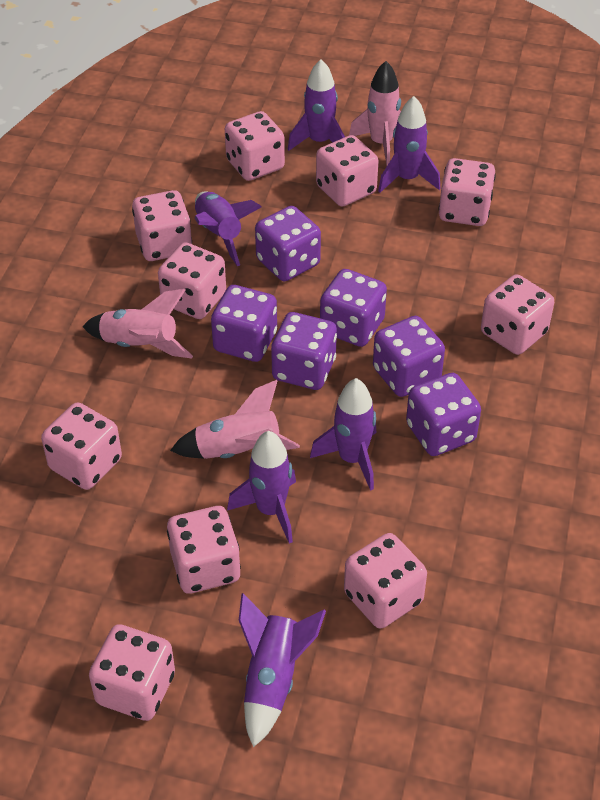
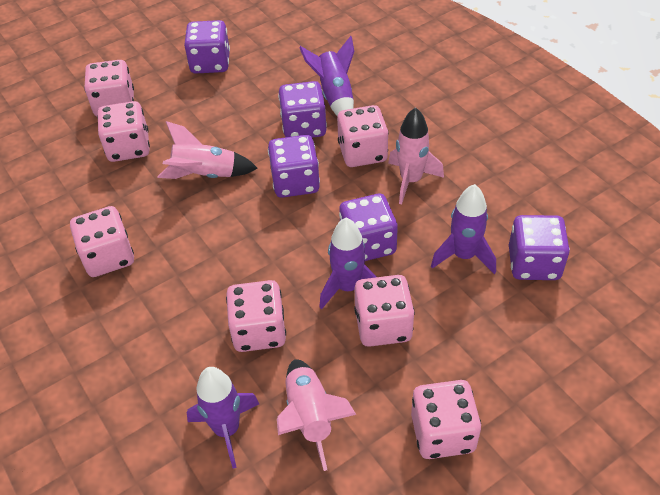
pink dice: 10 -> 7
purple dice: 6 -> 5
purple rocket: 6 -> 4

